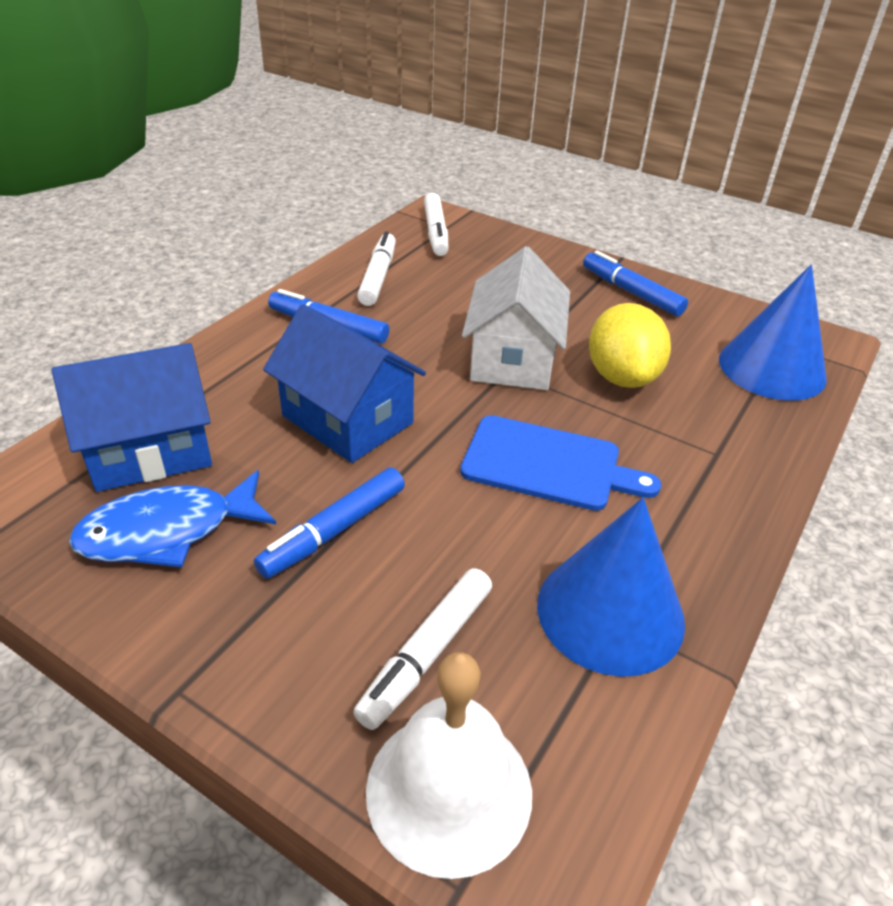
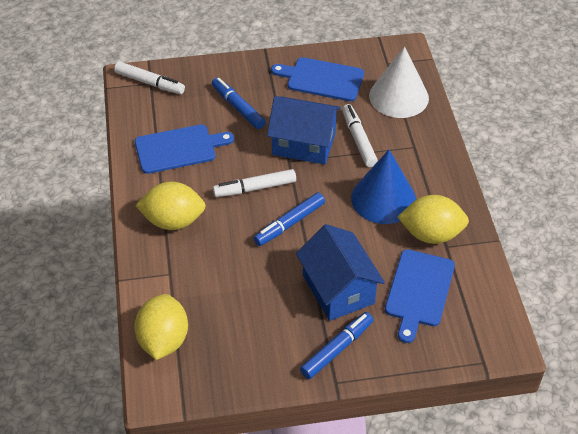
blue cone: 2 -> 1
blue cutting board: 1 -> 3
blue fish: 1 -> 0
white bell: 1 -> 0
white cone: 0 -> 1
white house: 1 -> 0
yellow lemon: 1 -> 3

